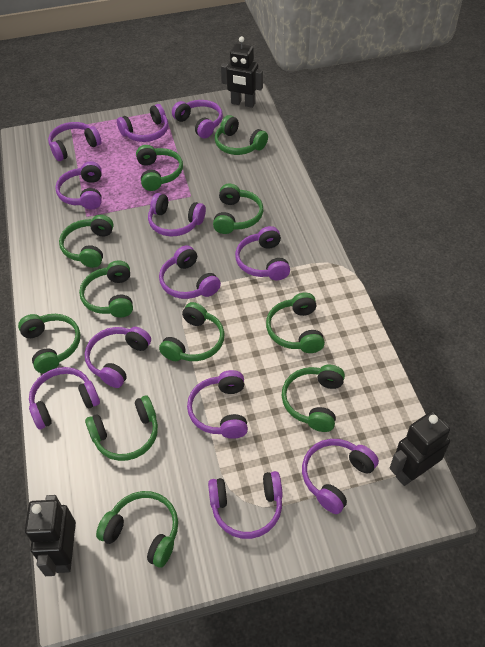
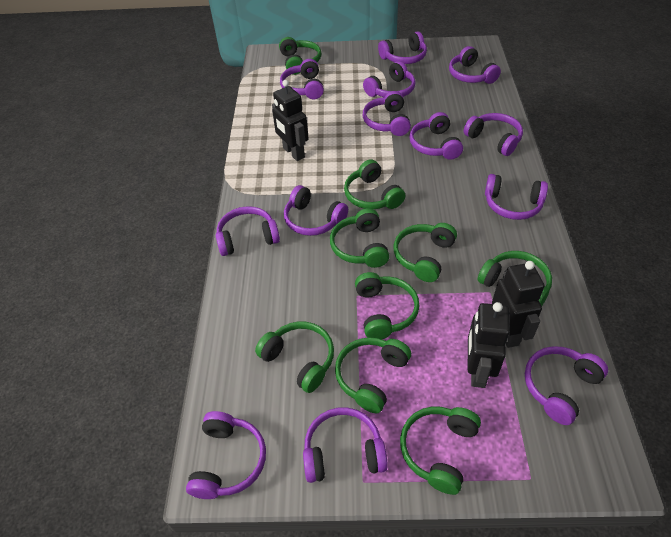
green headphones: 11 -> 9
purple headphones: 12 -> 13

